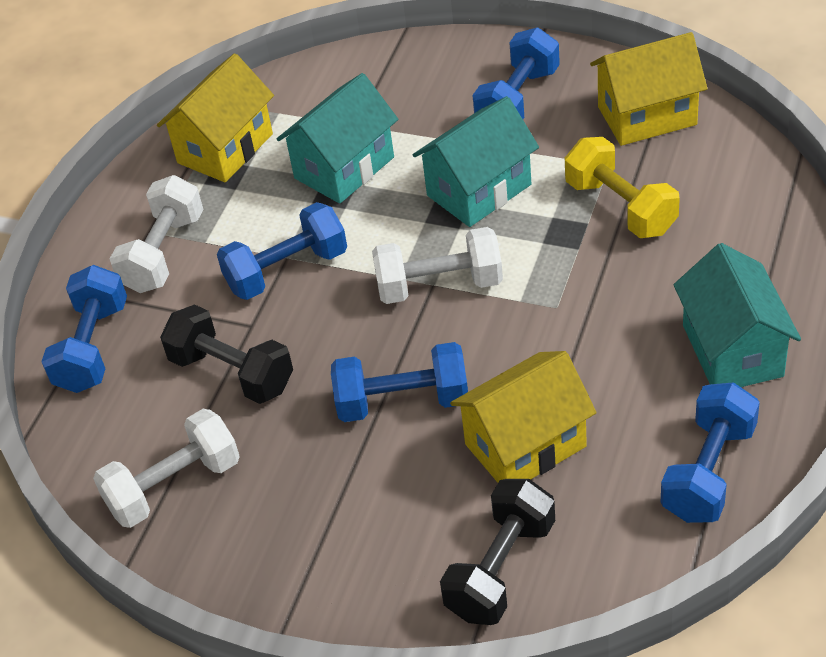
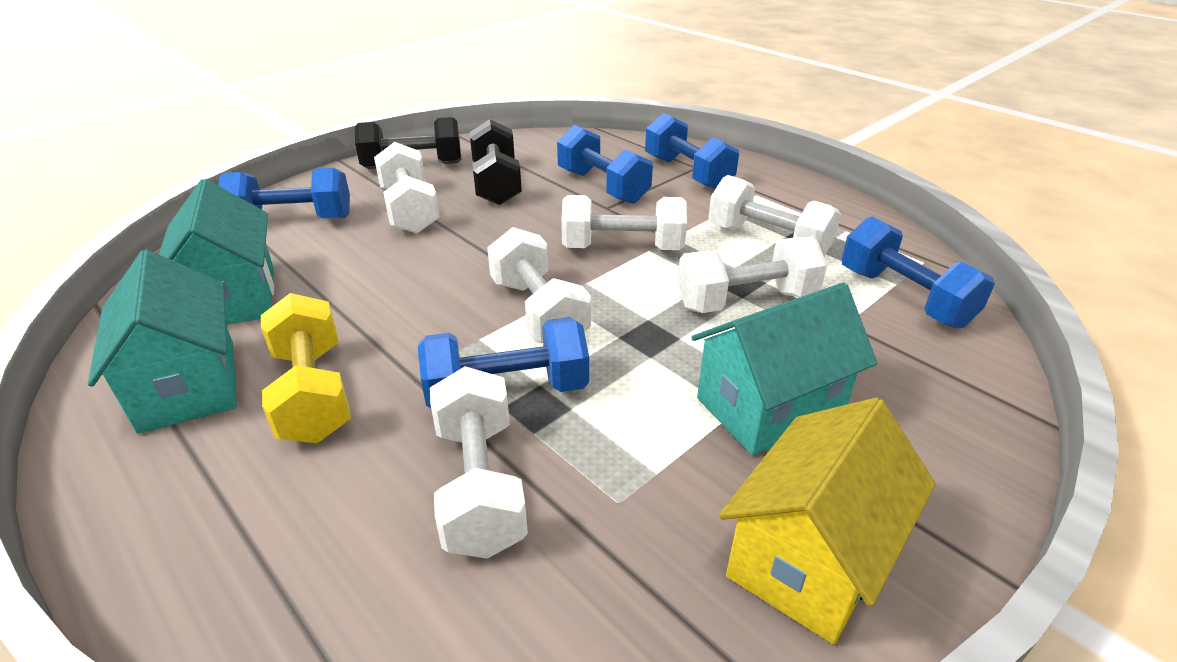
white dumbbell: 3 -> 6
yellow house: 3 -> 1

